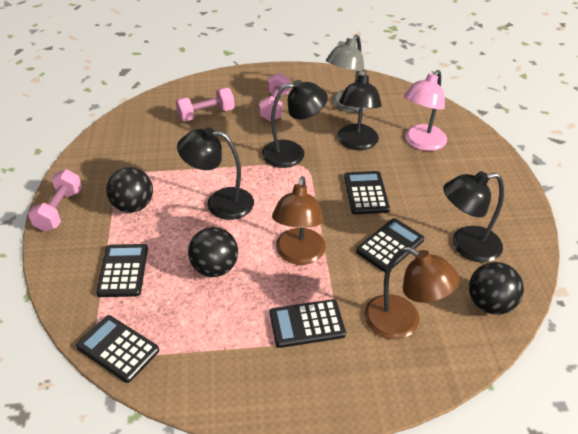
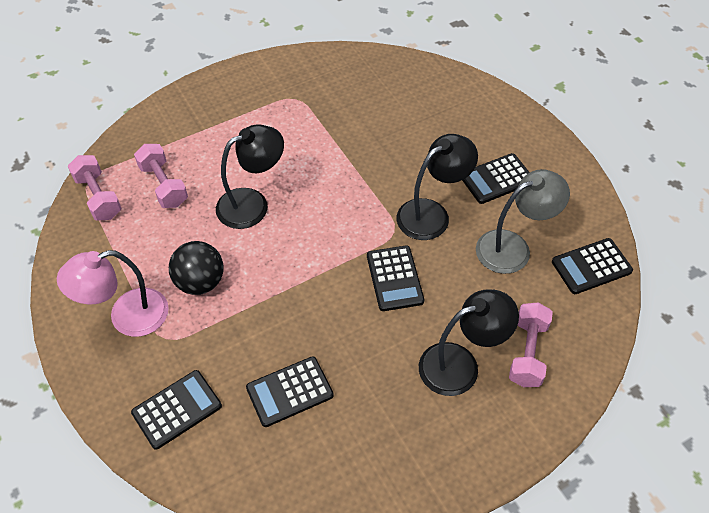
black ball: 3 -> 1
black lamp: 4 -> 3
brown lamp: 2 -> 0

